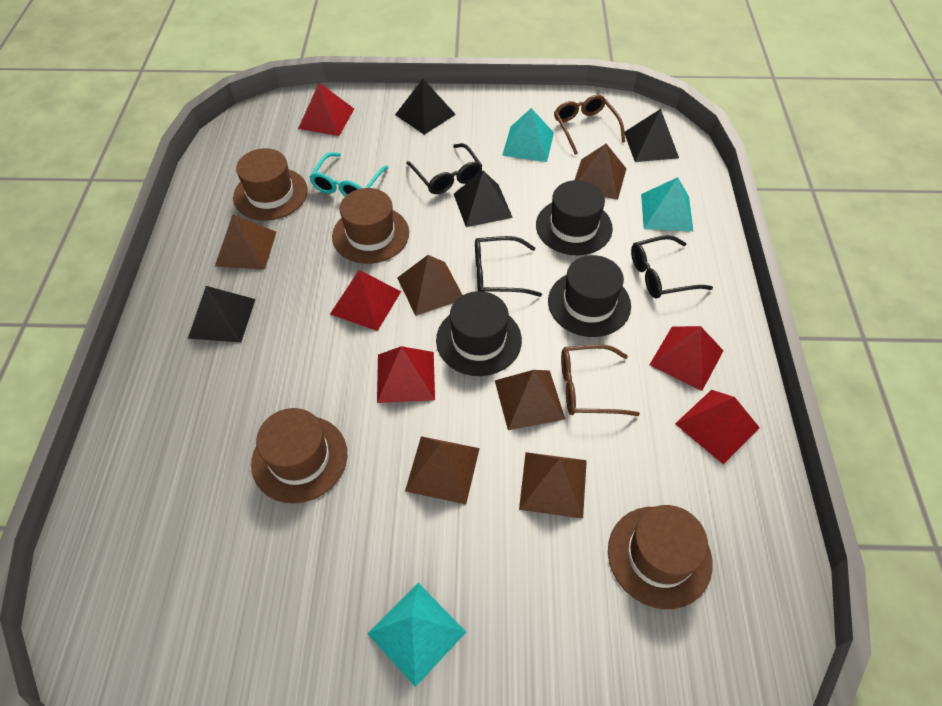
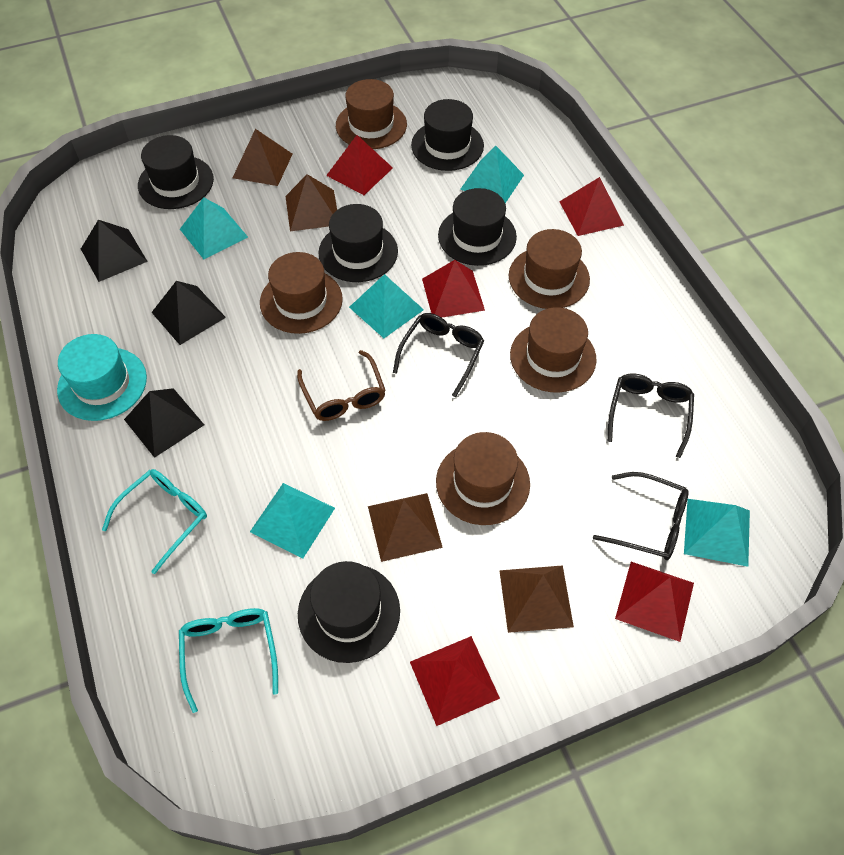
black hat: 3 -> 5
black pyramid: 4 -> 3
brown glasses: 2 -> 1
brown hat: 4 -> 5
brown pyramid: 6 -> 4
turquoise glasses: 1 -> 2
turquoise hat: 0 -> 1
turquoise pyramid: 3 -> 5

